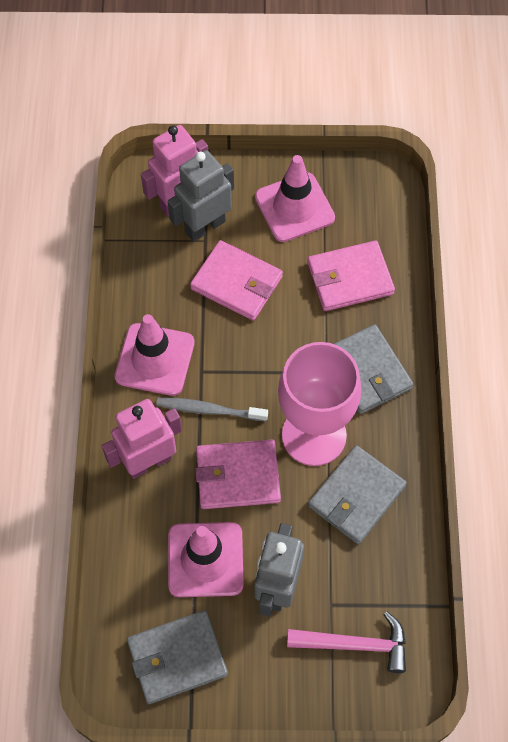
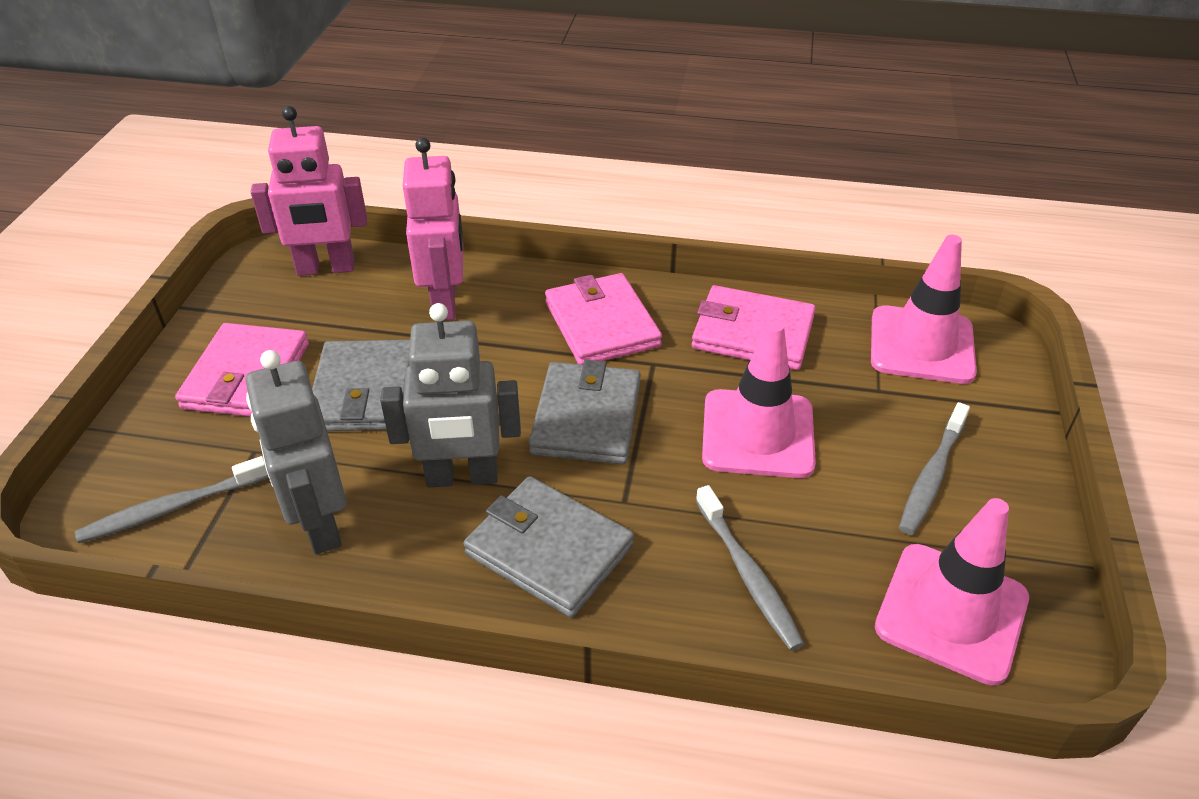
grey toothbrush: 1 -> 3
pink goblet: 1 -> 0
pink hammer: 1 -> 0

